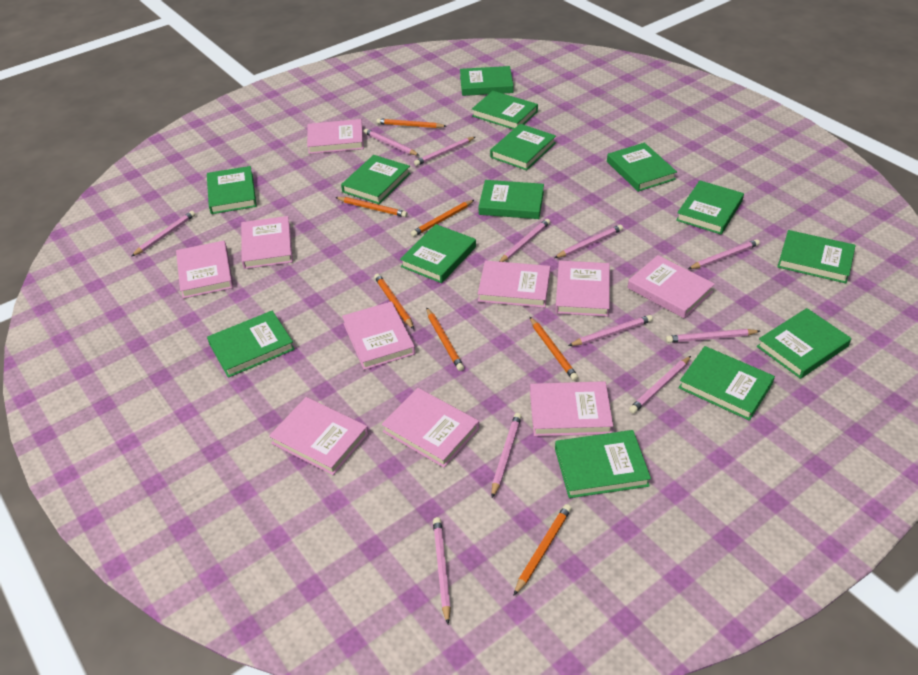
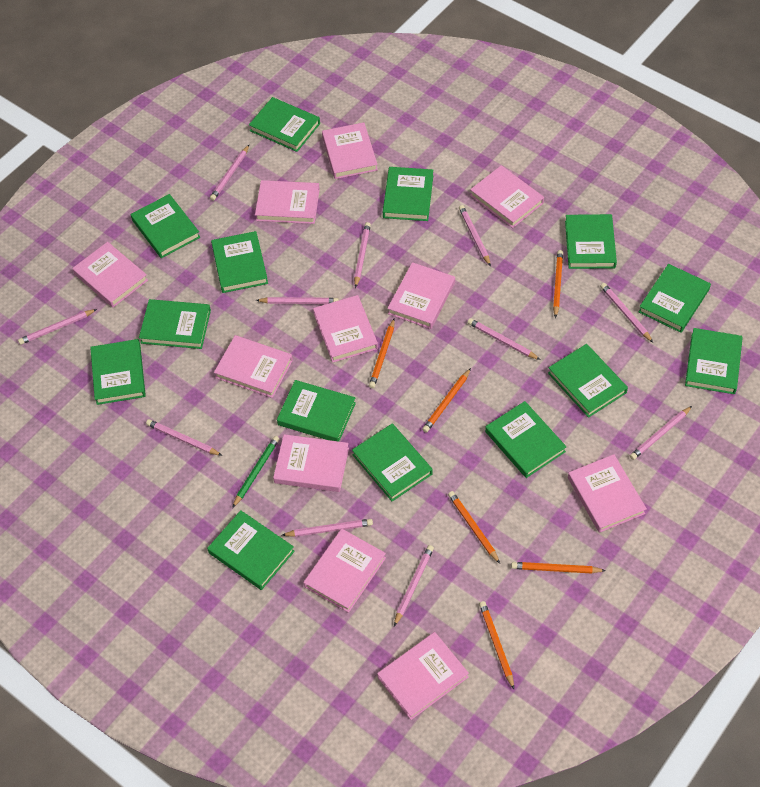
green pencil: 0 -> 1
orange pencil: 7 -> 6
pink book: 10 -> 11

